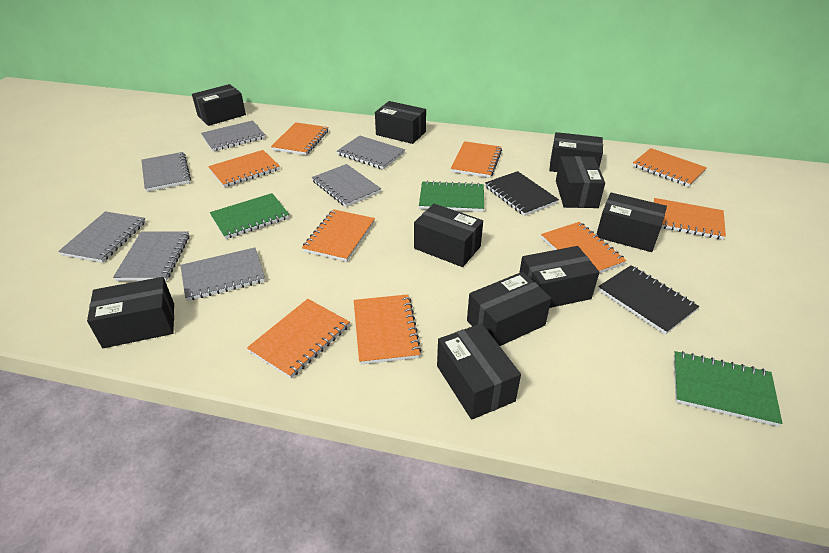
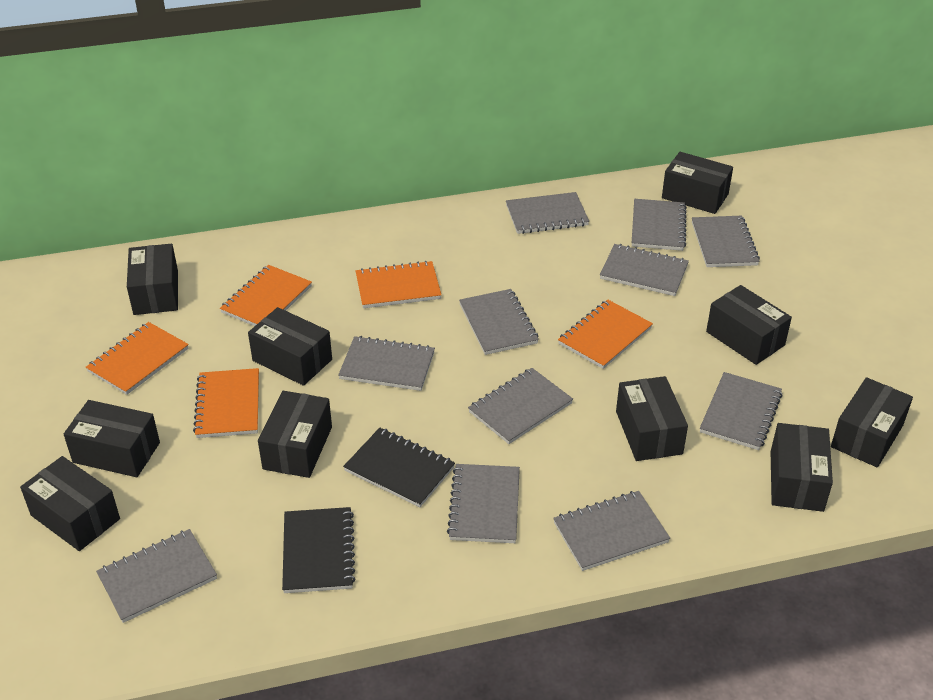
green notebook: 3 -> 0
grey notebook: 7 -> 11
orange notebook: 9 -> 5

